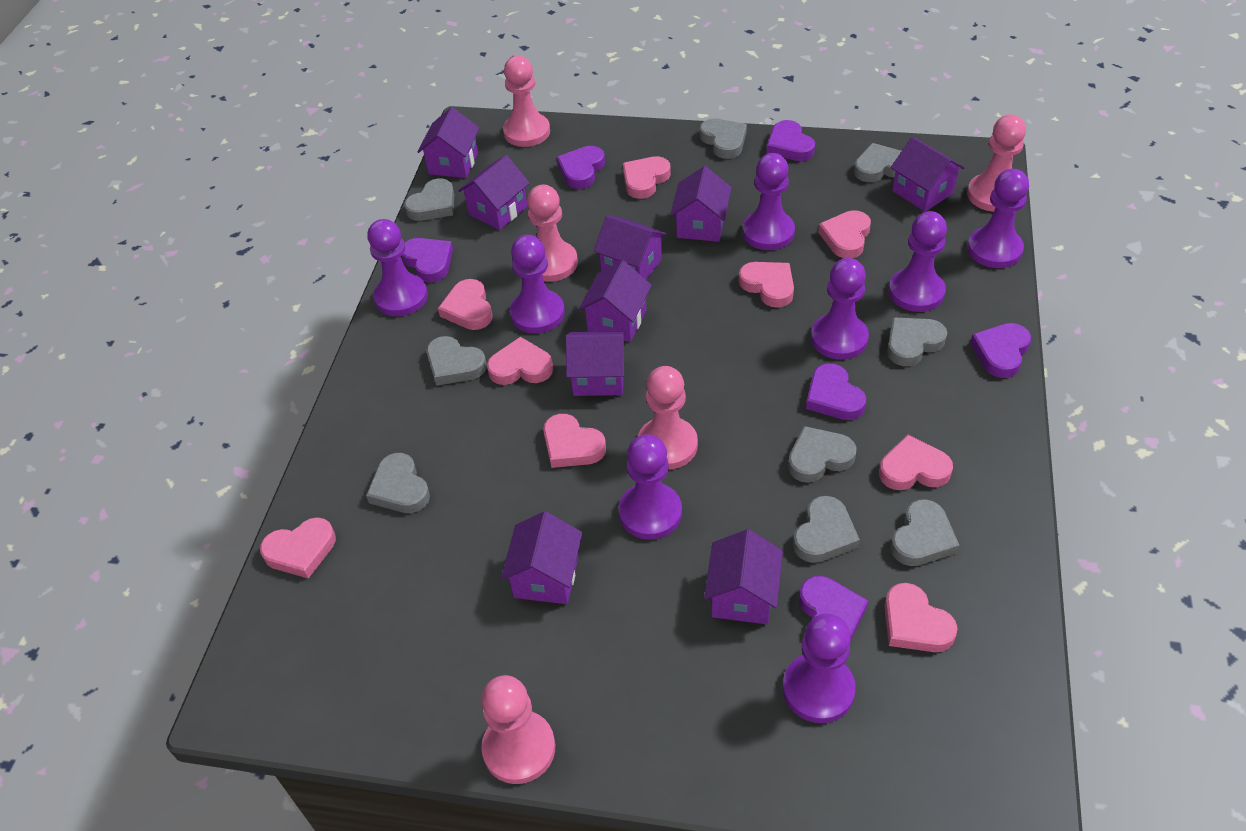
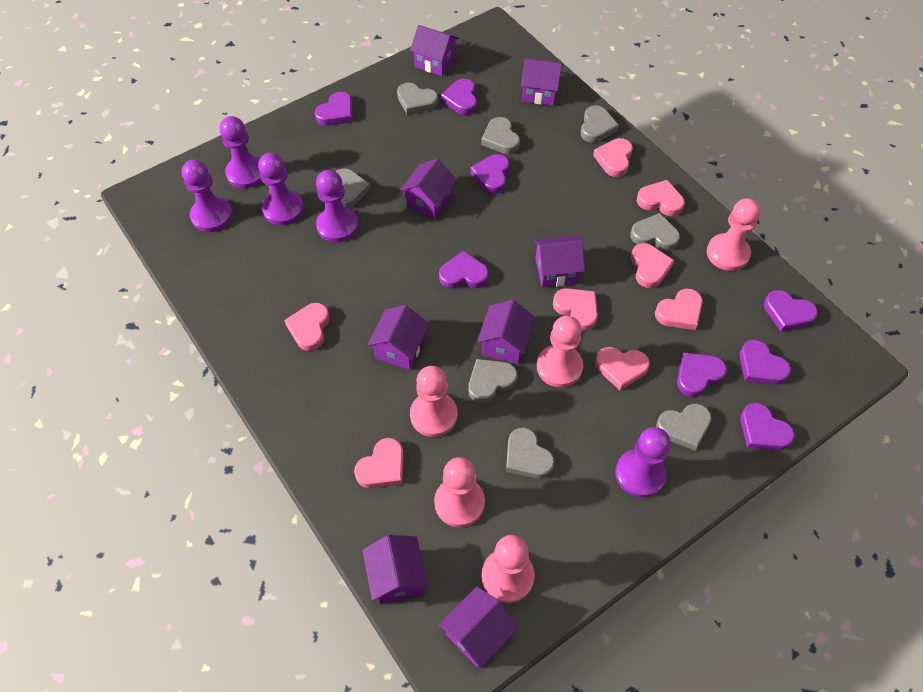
grey heart: 9 -> 8
pink heart: 9 -> 8
purple heart: 6 -> 8
purple house: 9 -> 8
purple pawn: 8 -> 5

